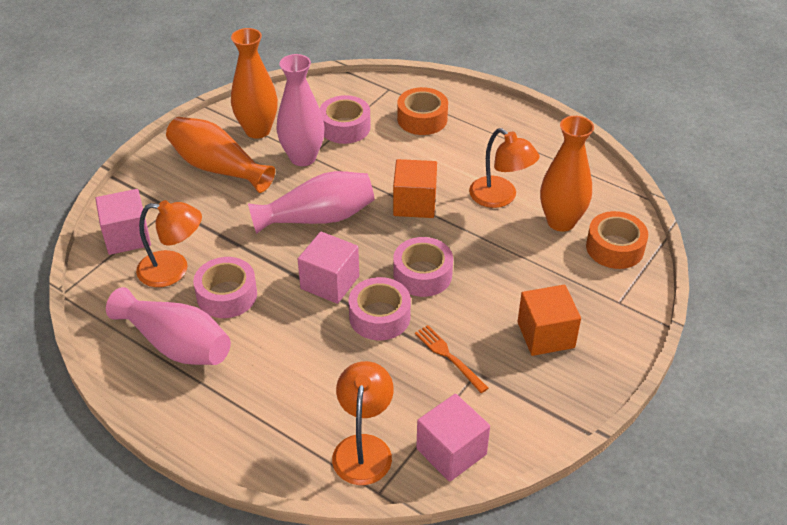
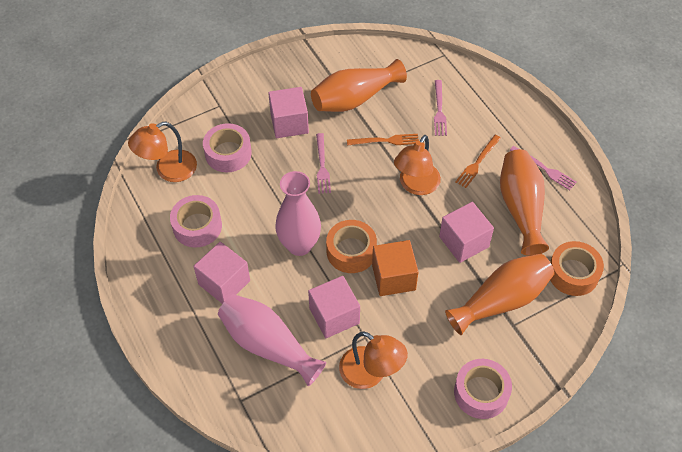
orange cube: 2 -> 1
orange fork: 1 -> 2
pink cube: 3 -> 4
pink fork: 0 -> 3
pink tape: 4 -> 3
pink vase: 3 -> 2

